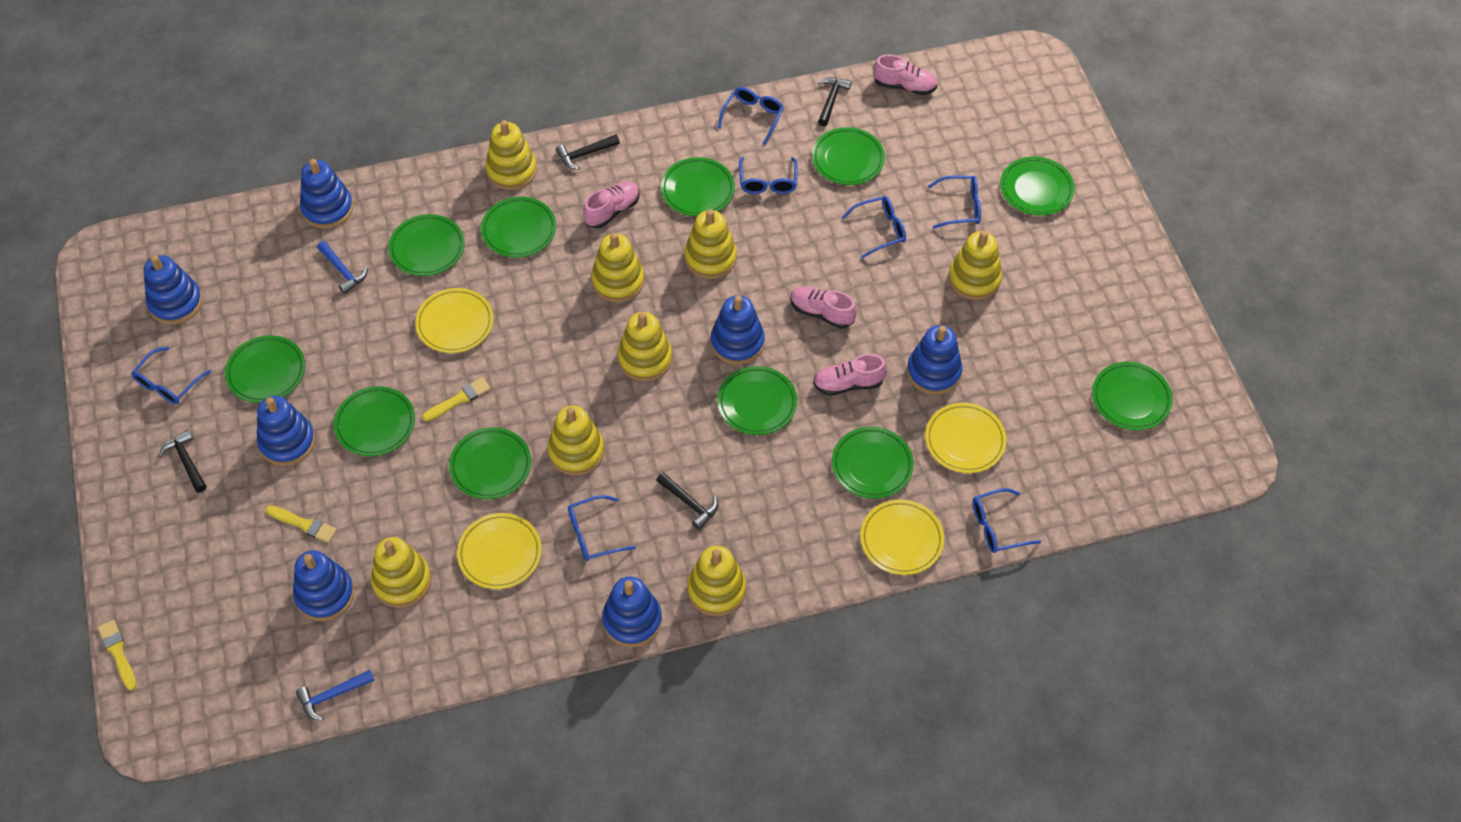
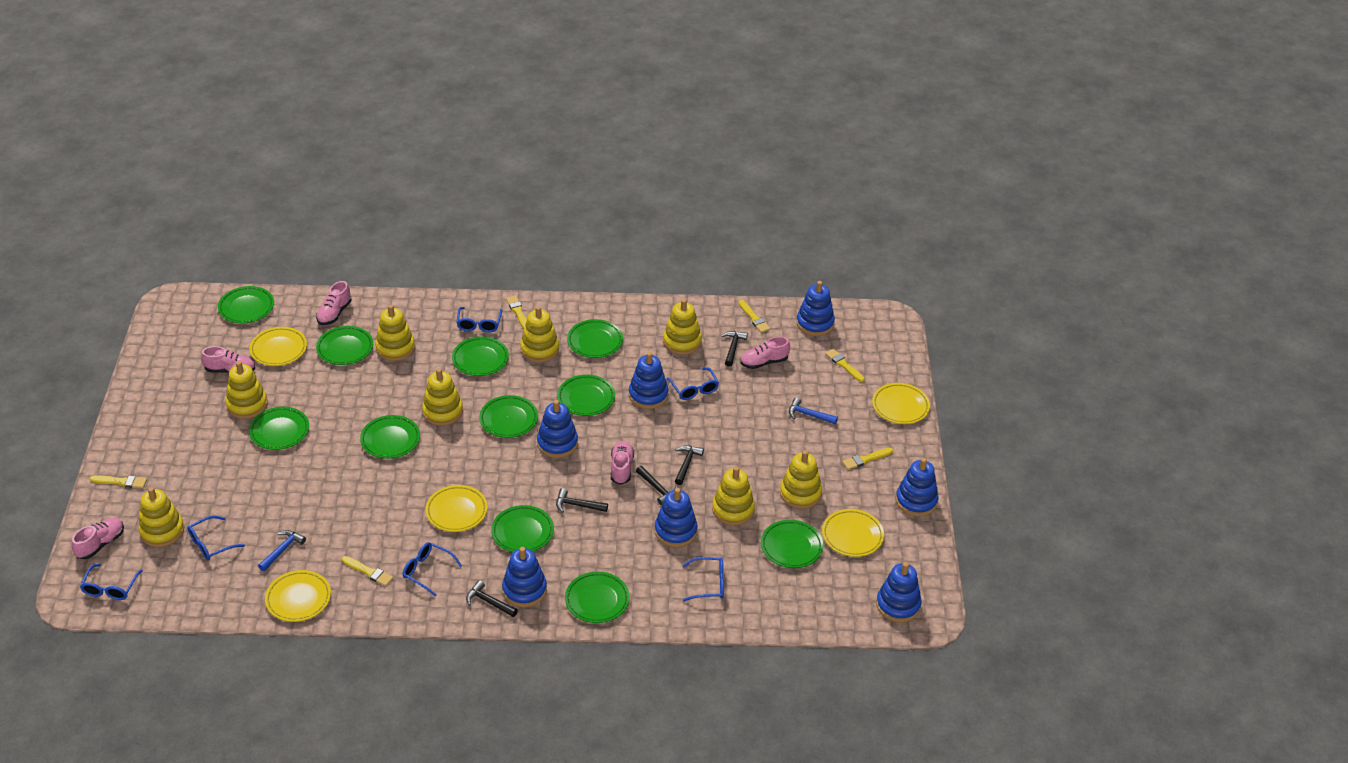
black hammer: 4 -> 5
blue glasses: 7 -> 6
pink shoe: 4 -> 5
yellow brush: 3 -> 6
yellow plate: 4 -> 5

